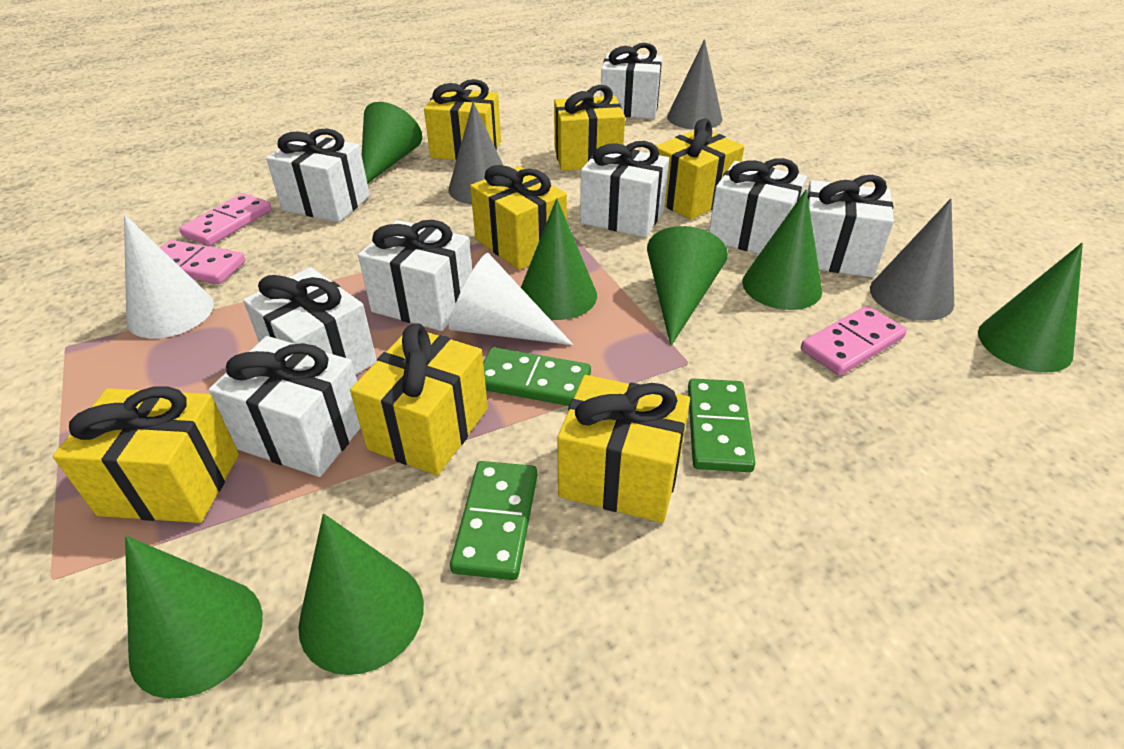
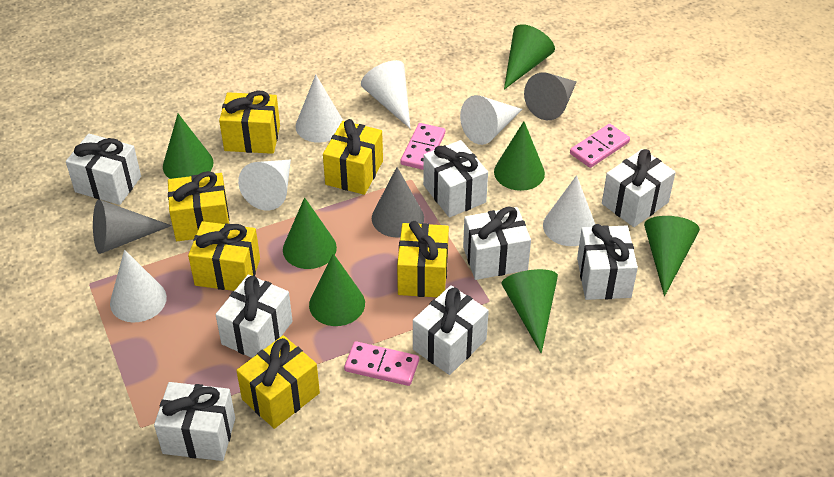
green domino: 3 -> 0
white cone: 2 -> 6
yellow gift: 7 -> 6

